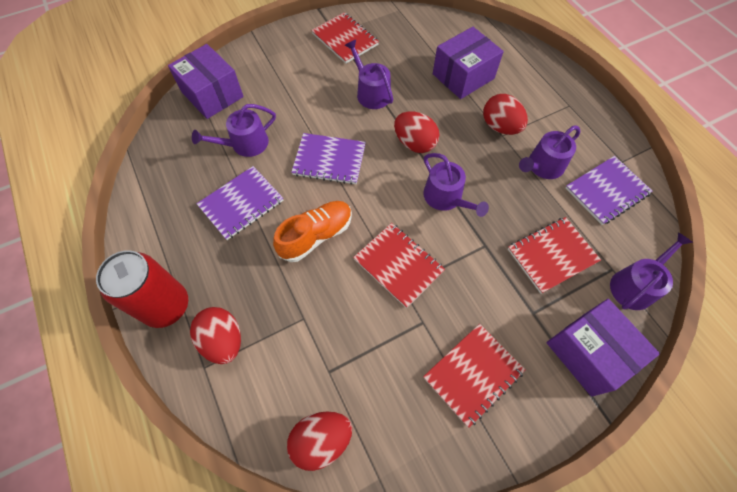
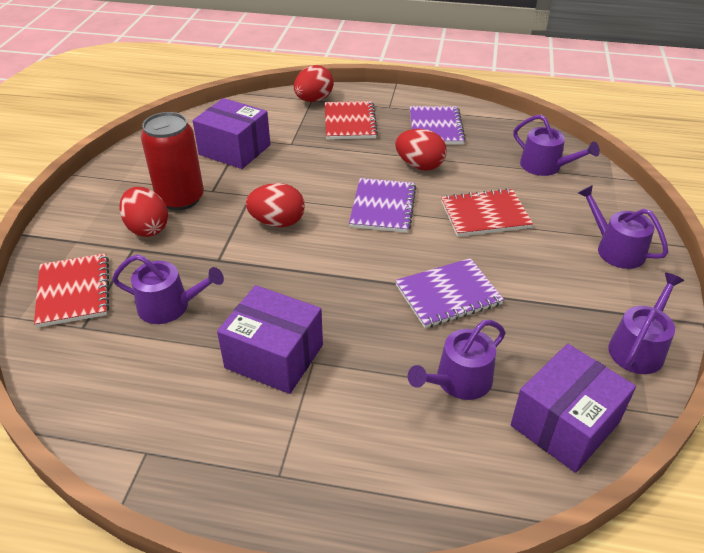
orange shoe: 1 -> 0
red notebook: 4 -> 3

